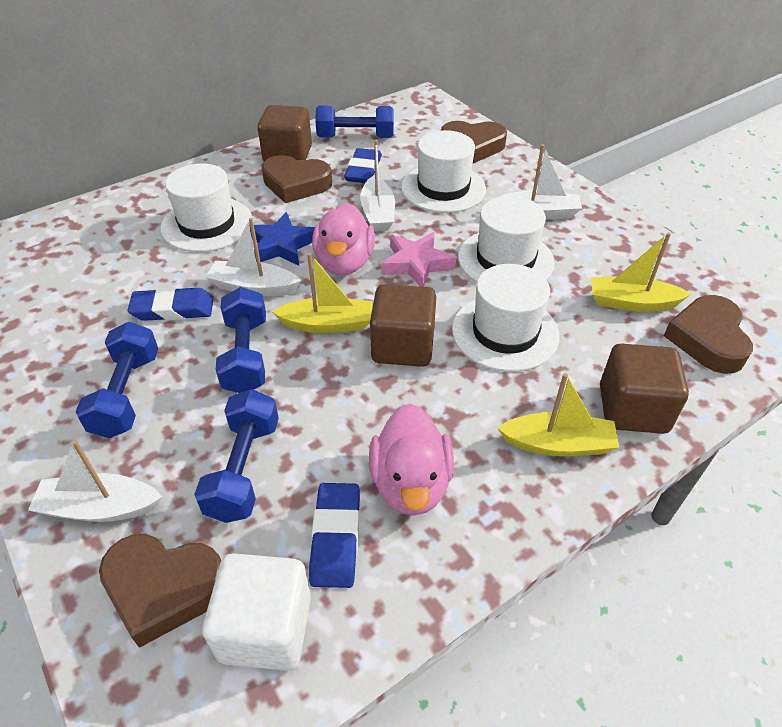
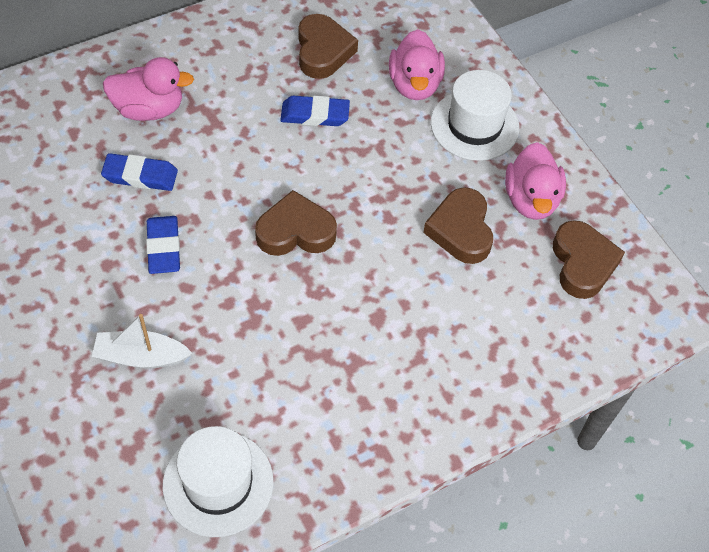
blue dumbbell: 4 -> 0
blue star: 1 -> 0
brown cube: 3 -> 0
pink duck: 2 -> 3
pink star: 1 -> 0
white boat: 4 -> 1
white cube: 1 -> 0
white hat: 4 -> 2
yellow boat: 3 -> 0

